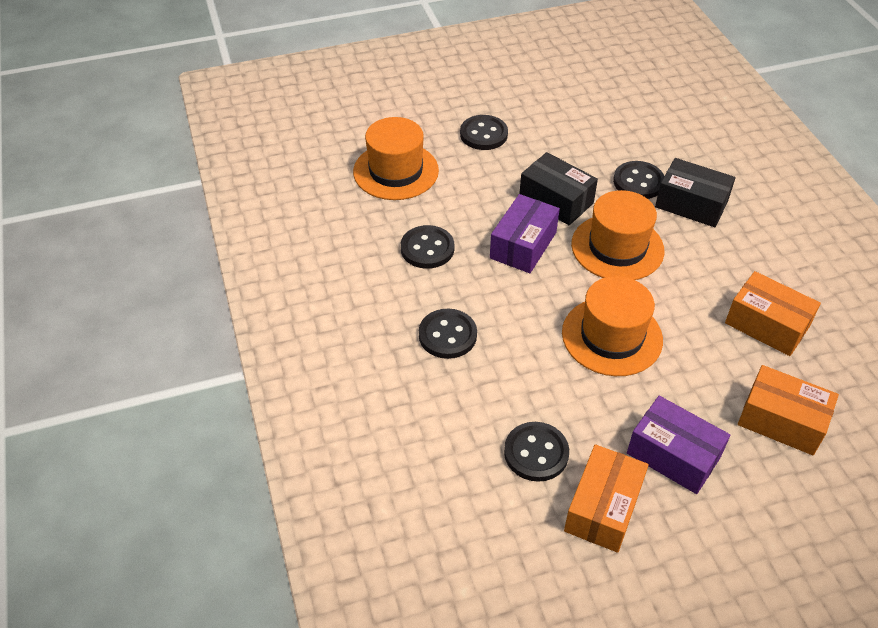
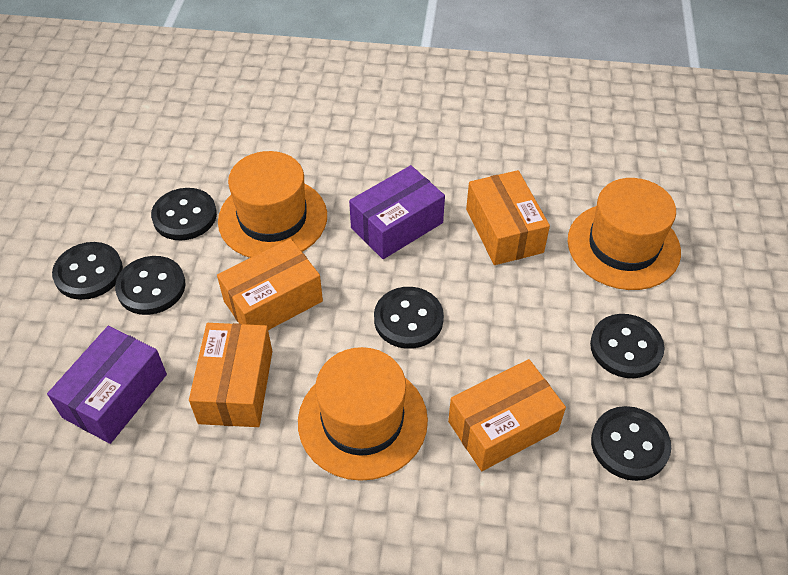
black box: 2 -> 0
black button: 5 -> 6
orange box: 3 -> 4

